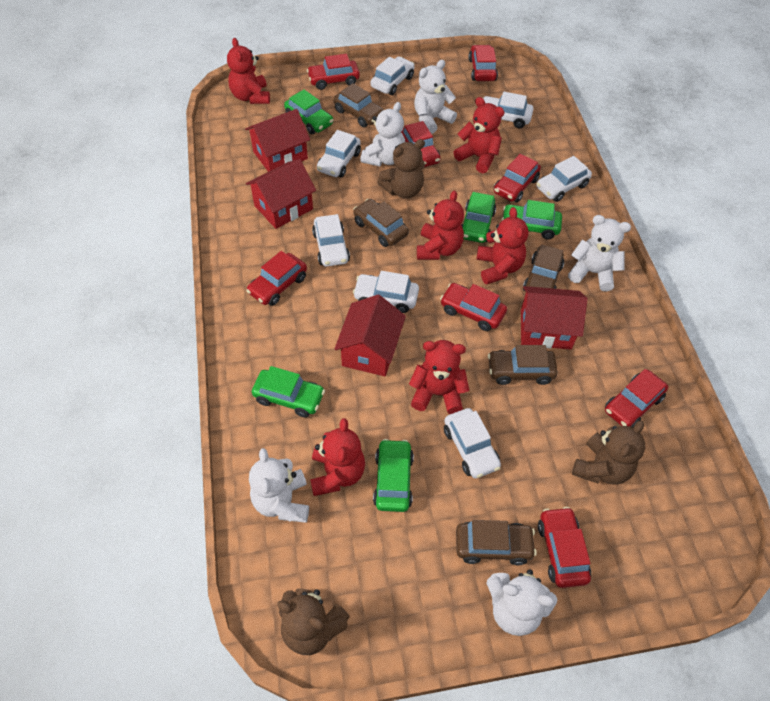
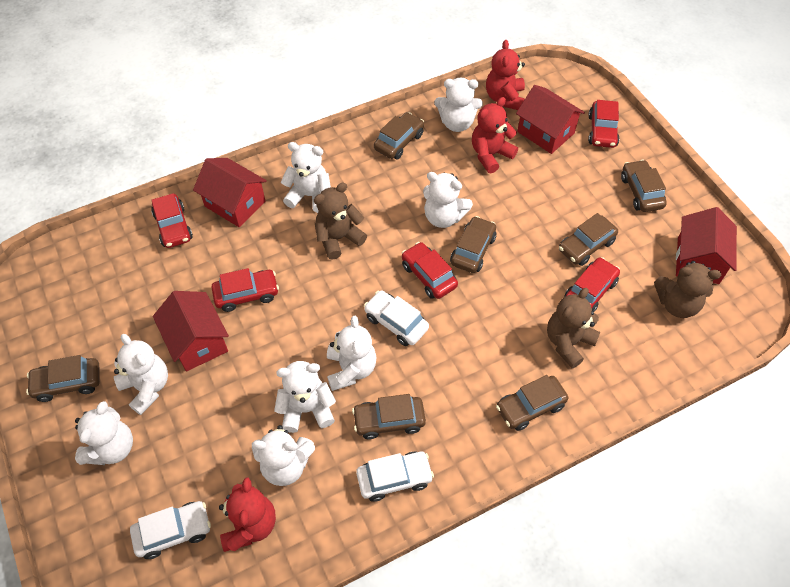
brown car: 5 -> 7
green car: 5 -> 0
red car: 8 -> 5
red teddy bear: 6 -> 3
white car: 7 -> 3
white teddy bear: 5 -> 8

